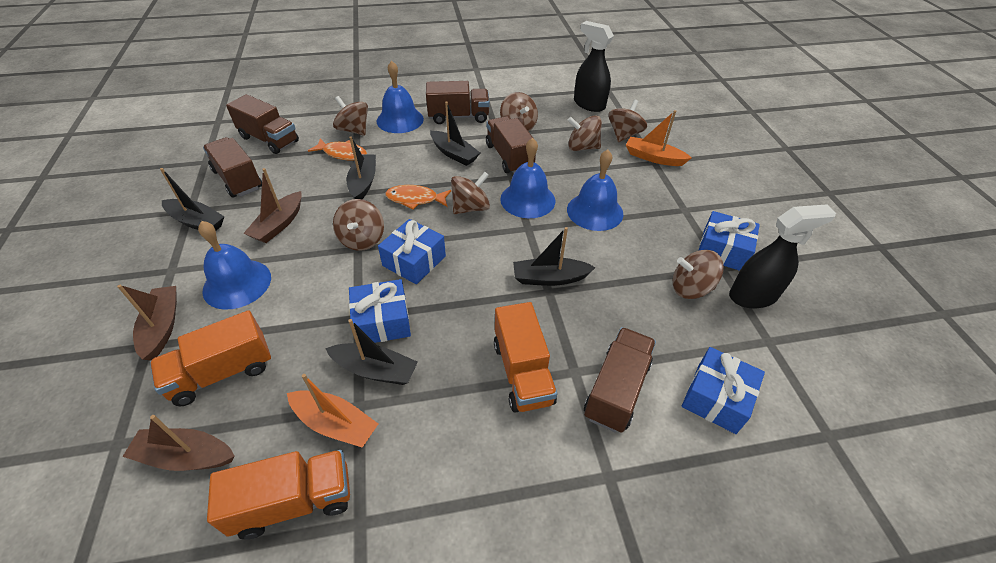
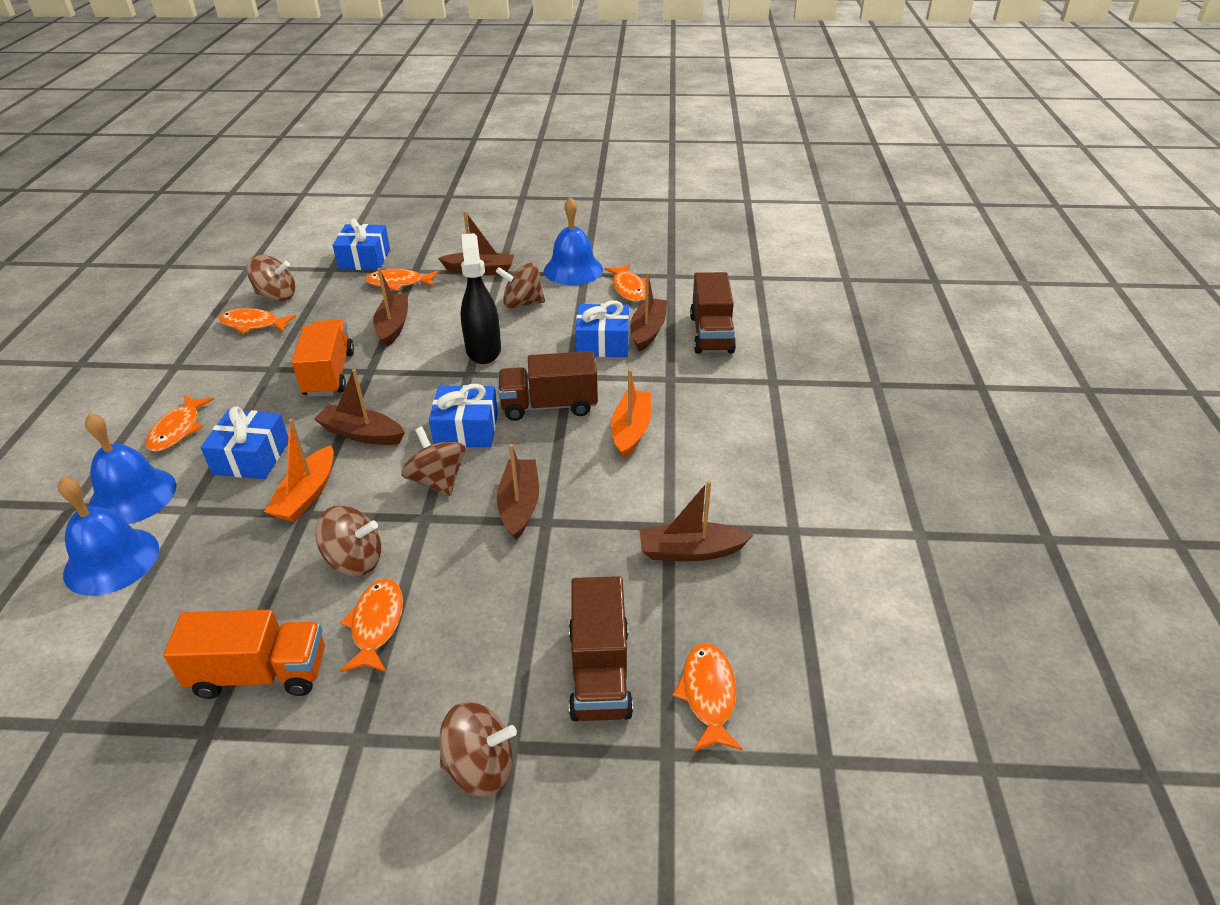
black boat: 5 -> 0
black spray bottle: 2 -> 1
blue bell: 4 -> 3
brown boat: 3 -> 6
brown spinning top: 7 -> 5
brown truck: 5 -> 3
orange fish: 2 -> 6
orange truck: 3 -> 2

